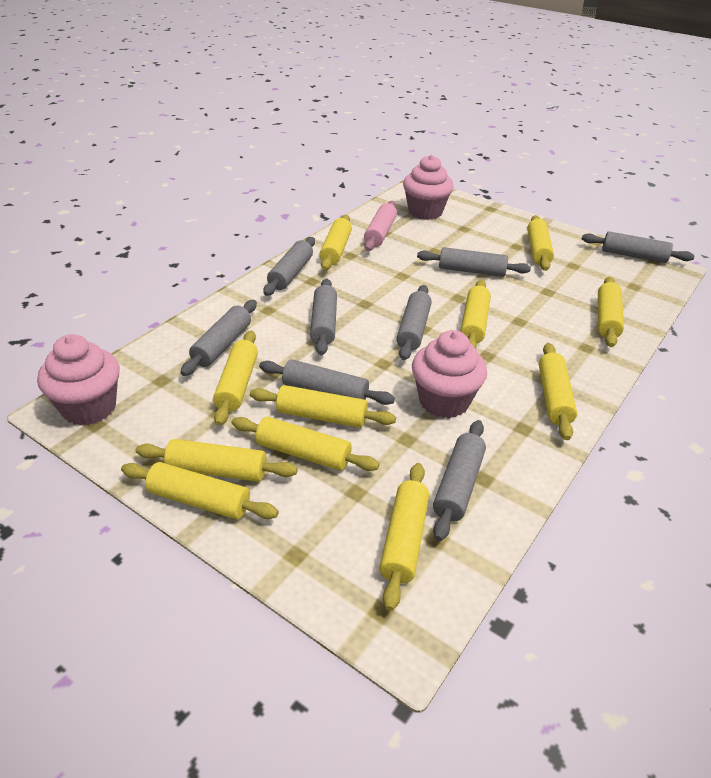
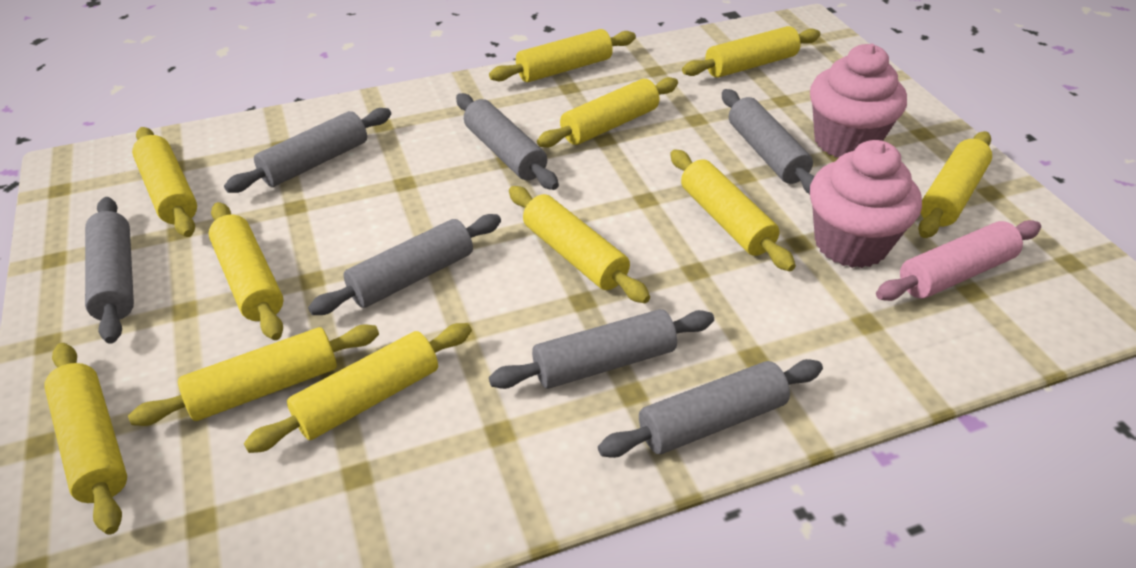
grey rolling pin: 8 -> 7
pink cupcake: 3 -> 2

